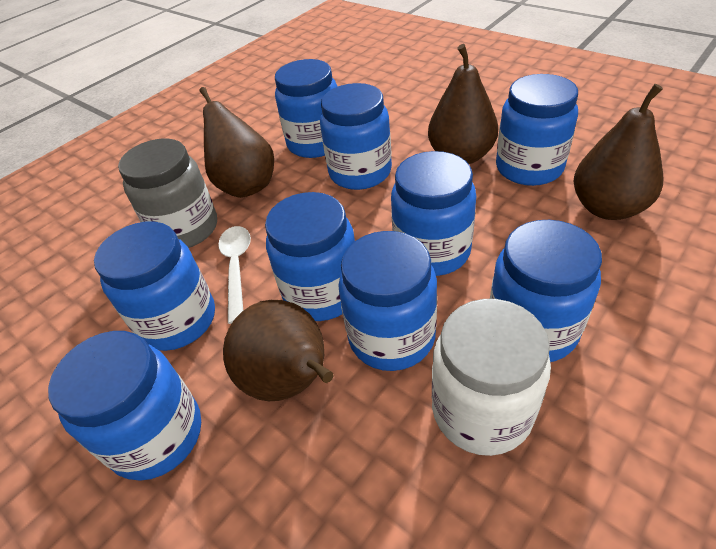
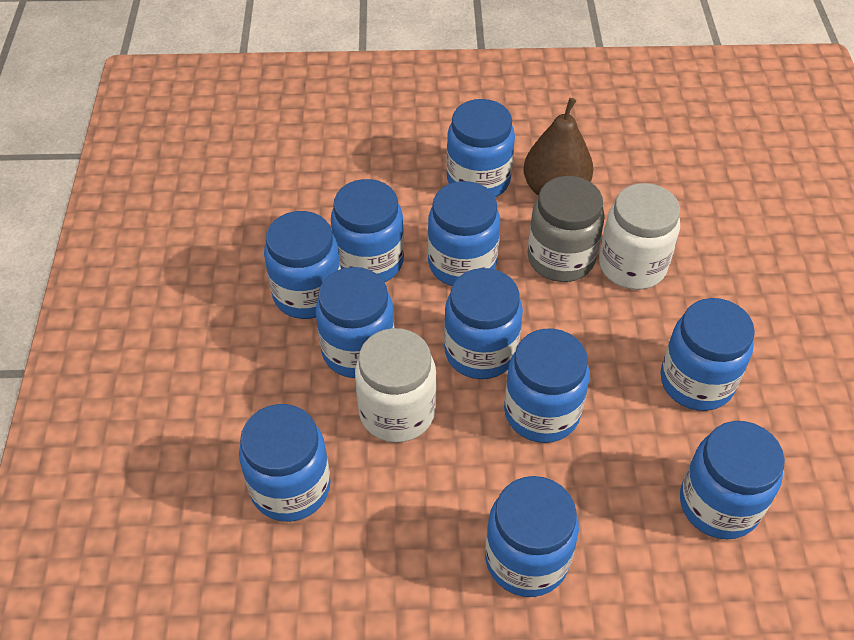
blue jar: 9 -> 11
brown pear: 4 -> 1
white jar: 1 -> 2
white spoon: 1 -> 0

